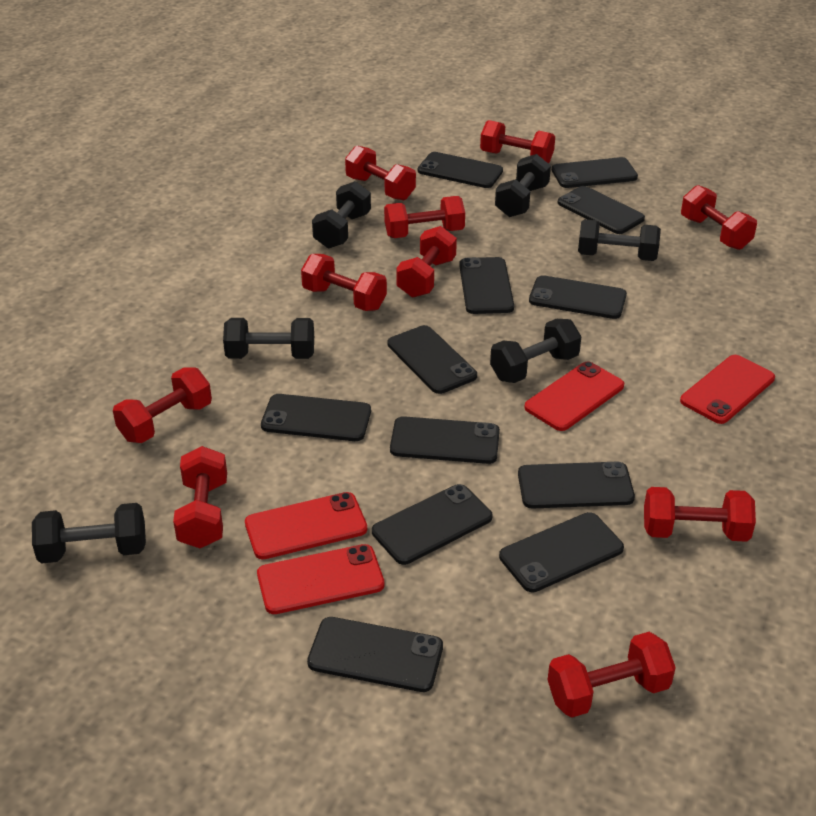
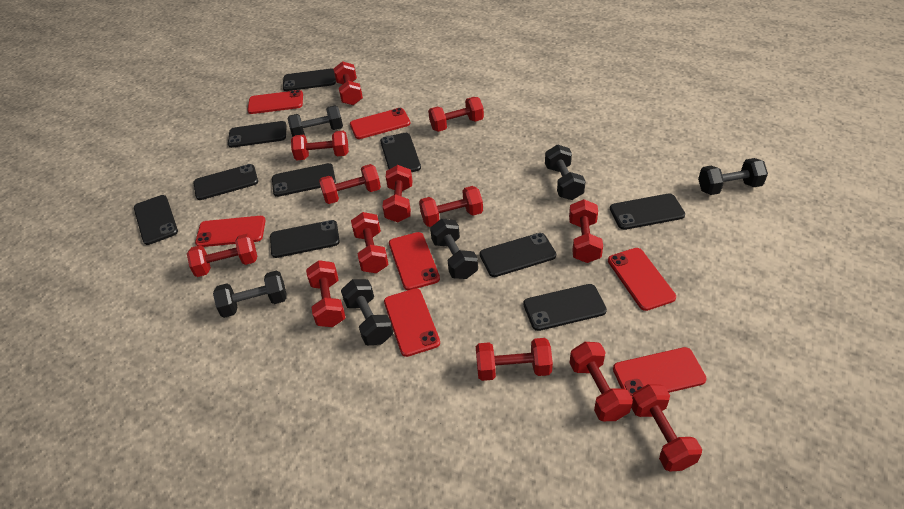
black phone: 12 -> 10
red dumbbell: 10 -> 13
red phone: 4 -> 7

